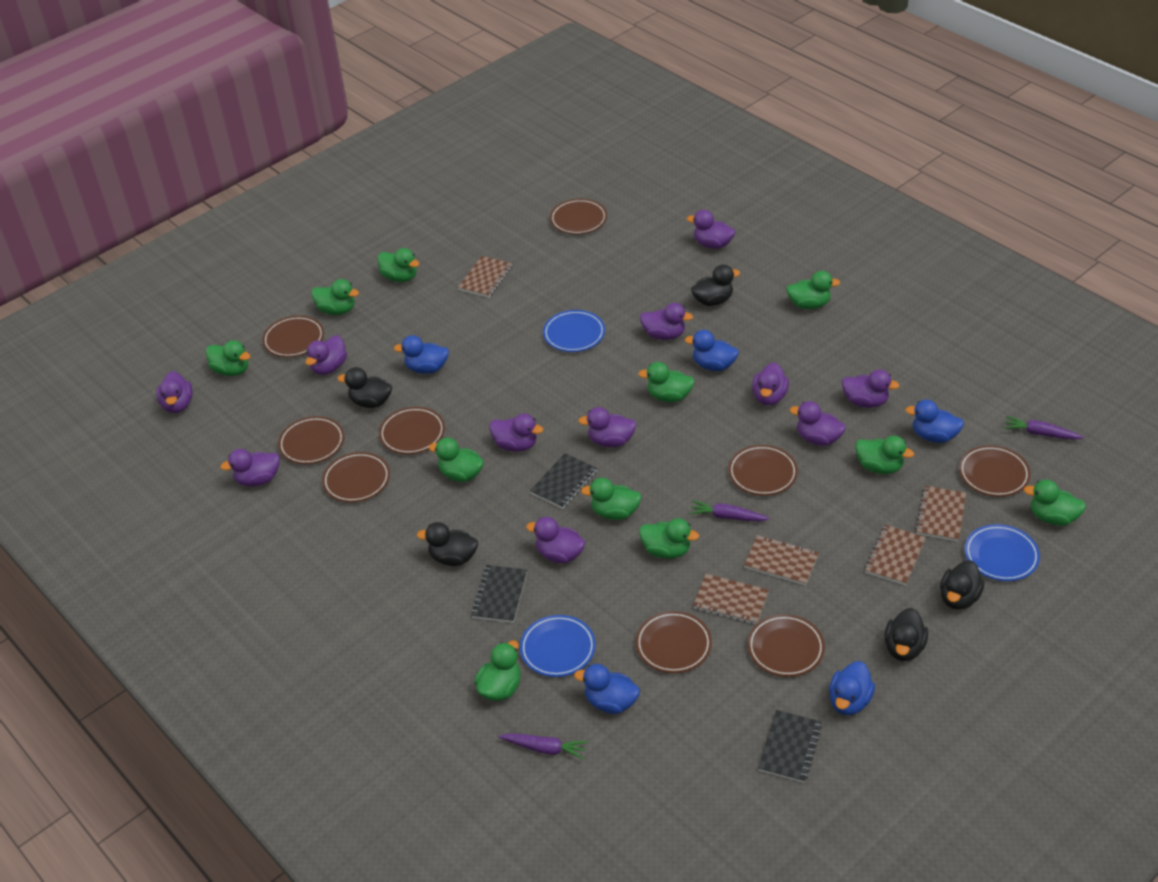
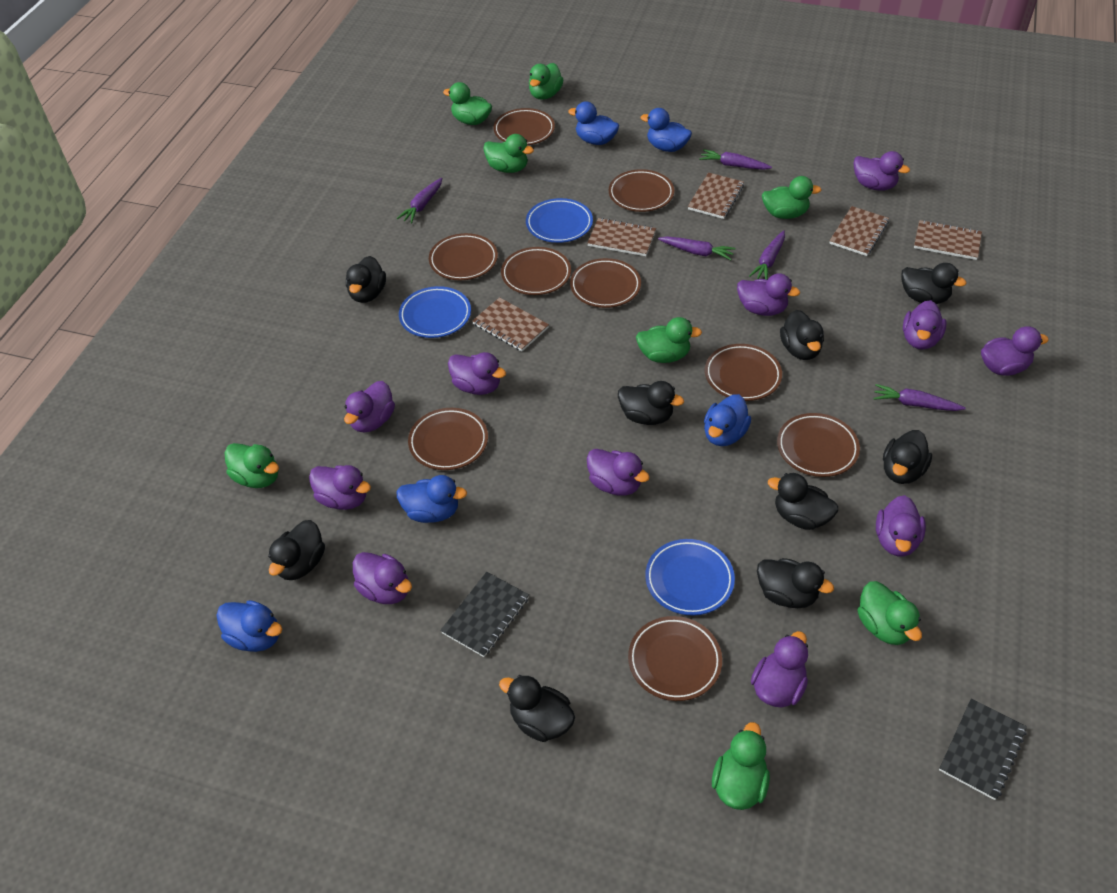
black duck: 5 -> 9
black notebook: 3 -> 2
green duck: 11 -> 8
purple carrot: 3 -> 5

